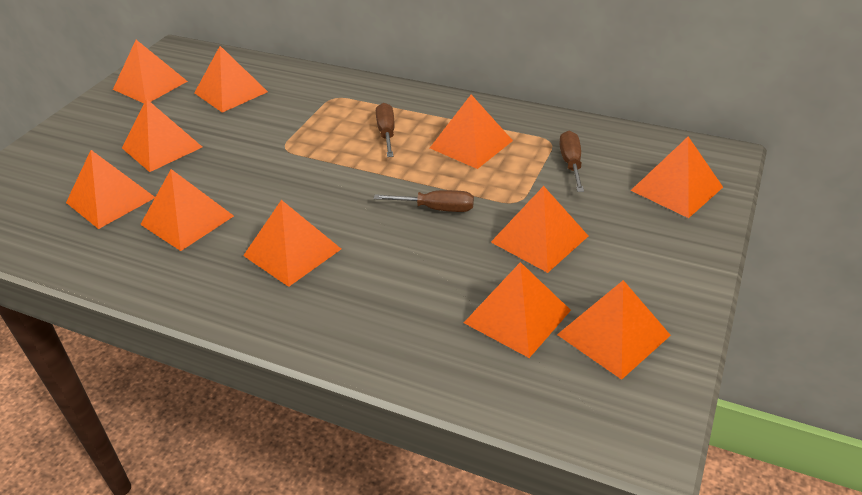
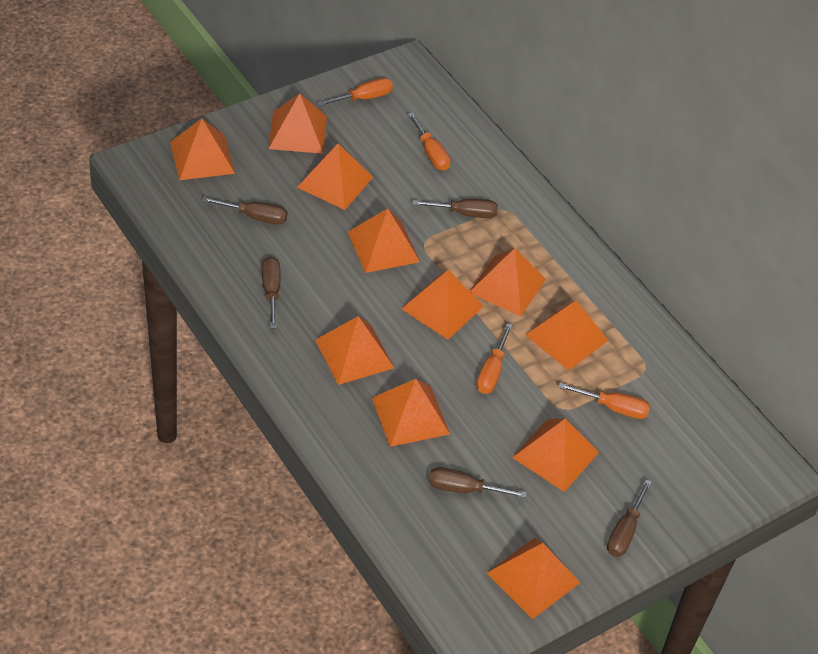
brown screwdriver: 3 -> 5
orange screwdriver: 0 -> 4

